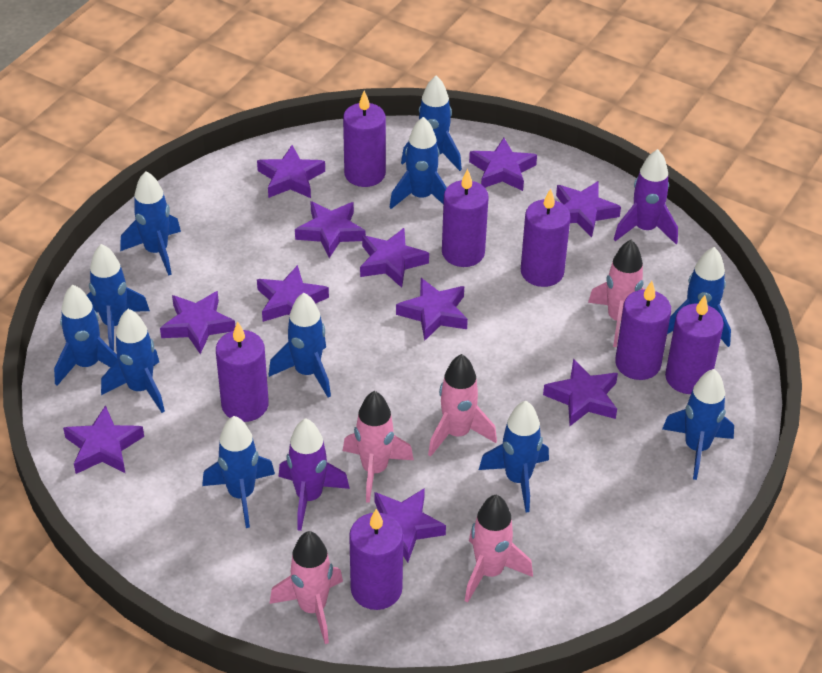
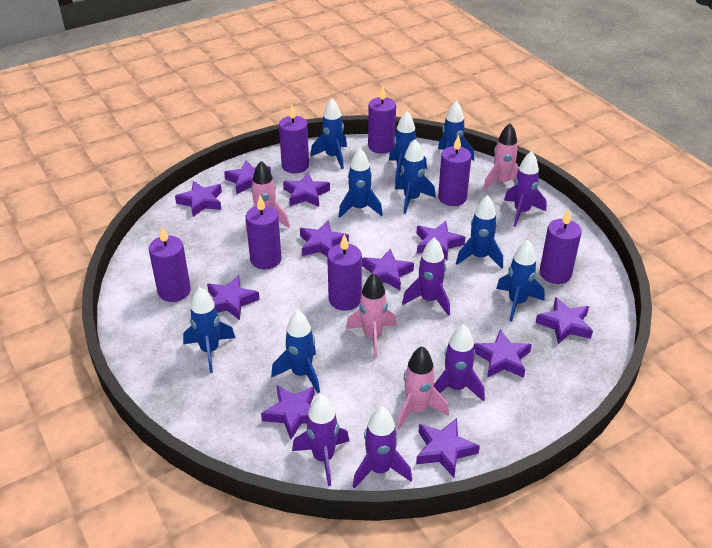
blue rocket: 11 -> 9
pink rocket: 5 -> 4
purple rocket: 2 -> 5

